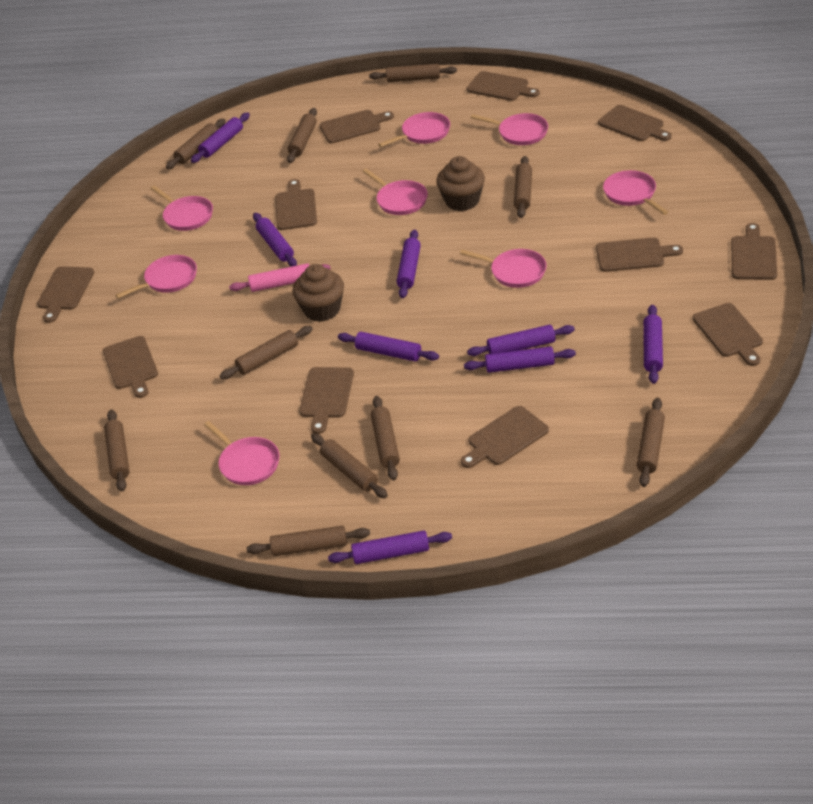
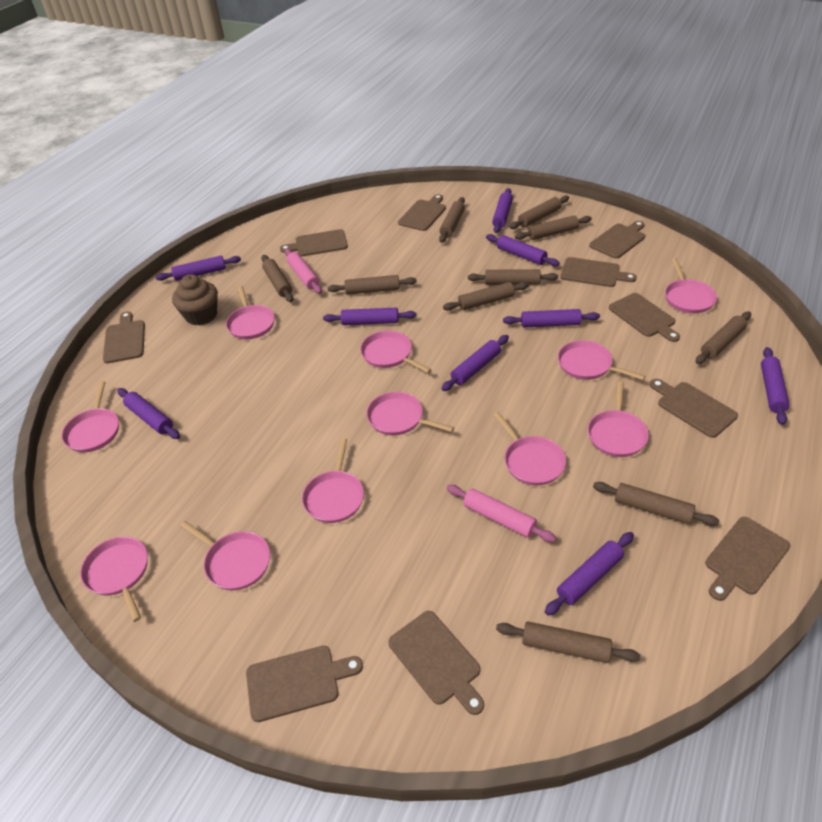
brown cupcake: 2 -> 1
brown cutting board: 11 -> 10
pink pan: 8 -> 11
pink rolling pin: 1 -> 2
purple rolling pin: 8 -> 9

